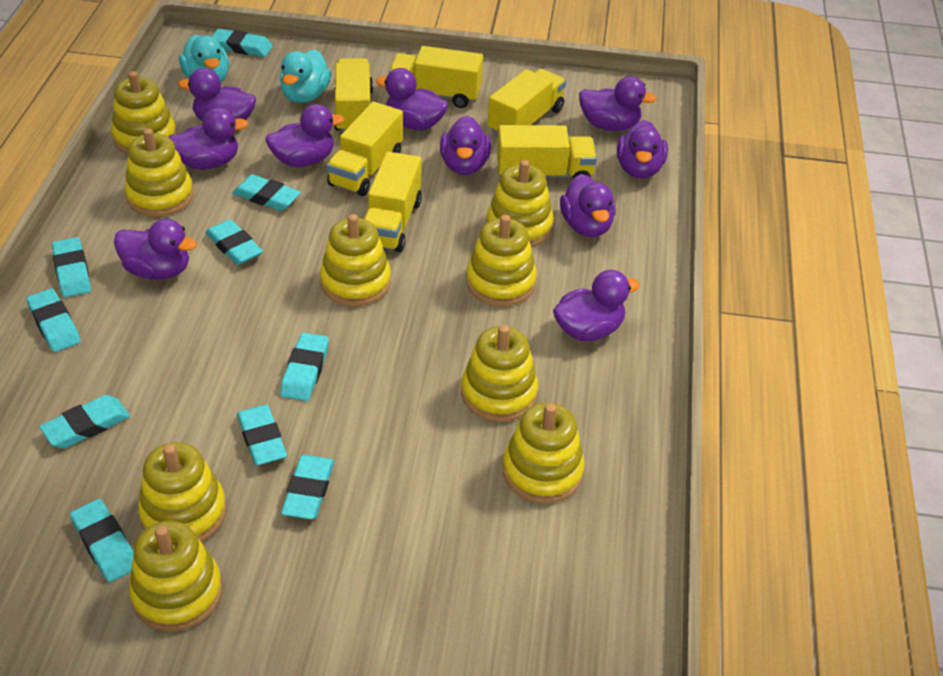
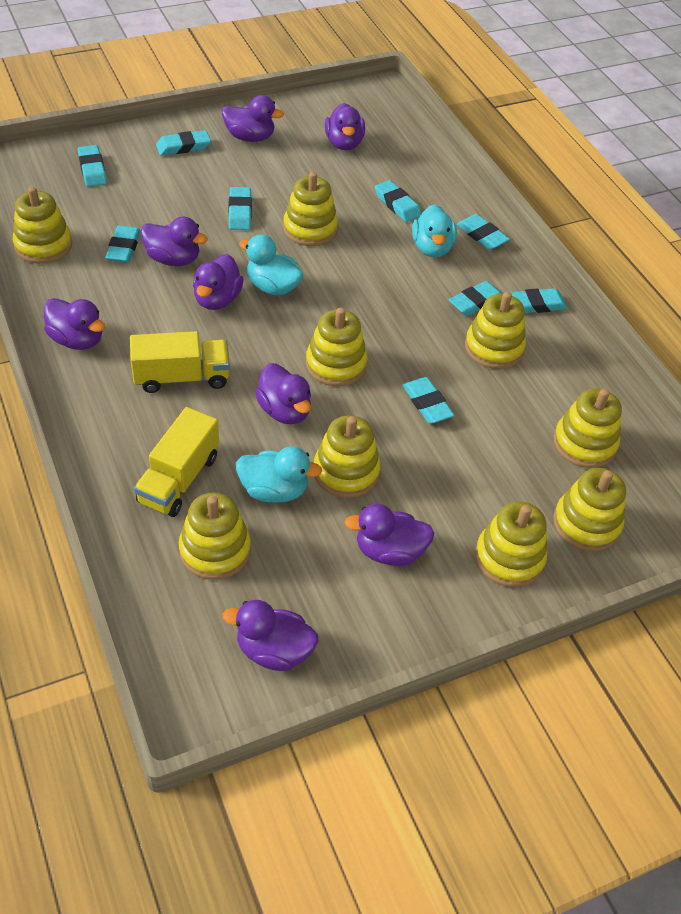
purple duck: 10 -> 8
turquoise duck: 2 -> 3
turquoise eraser: 10 -> 9
yellow truck: 6 -> 2

